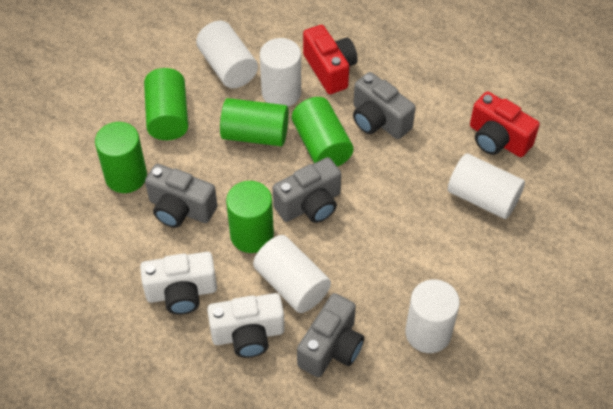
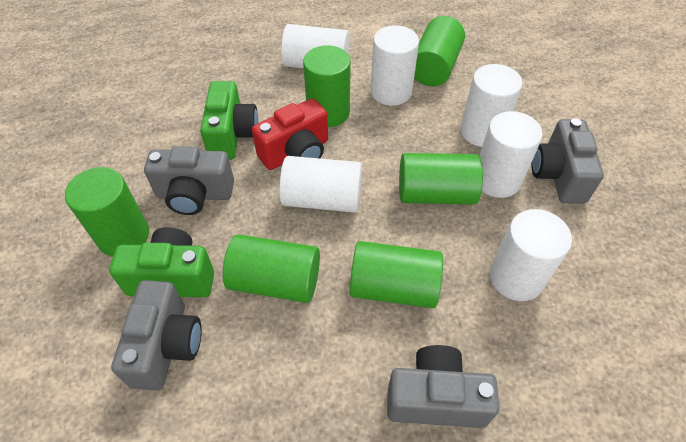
green camera: 0 -> 2
green cylinder: 5 -> 6
red camera: 2 -> 1
white camera: 2 -> 0
white cylinder: 5 -> 6

